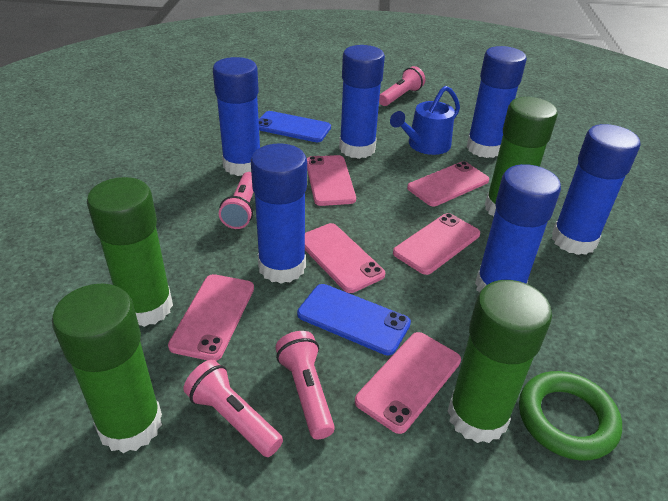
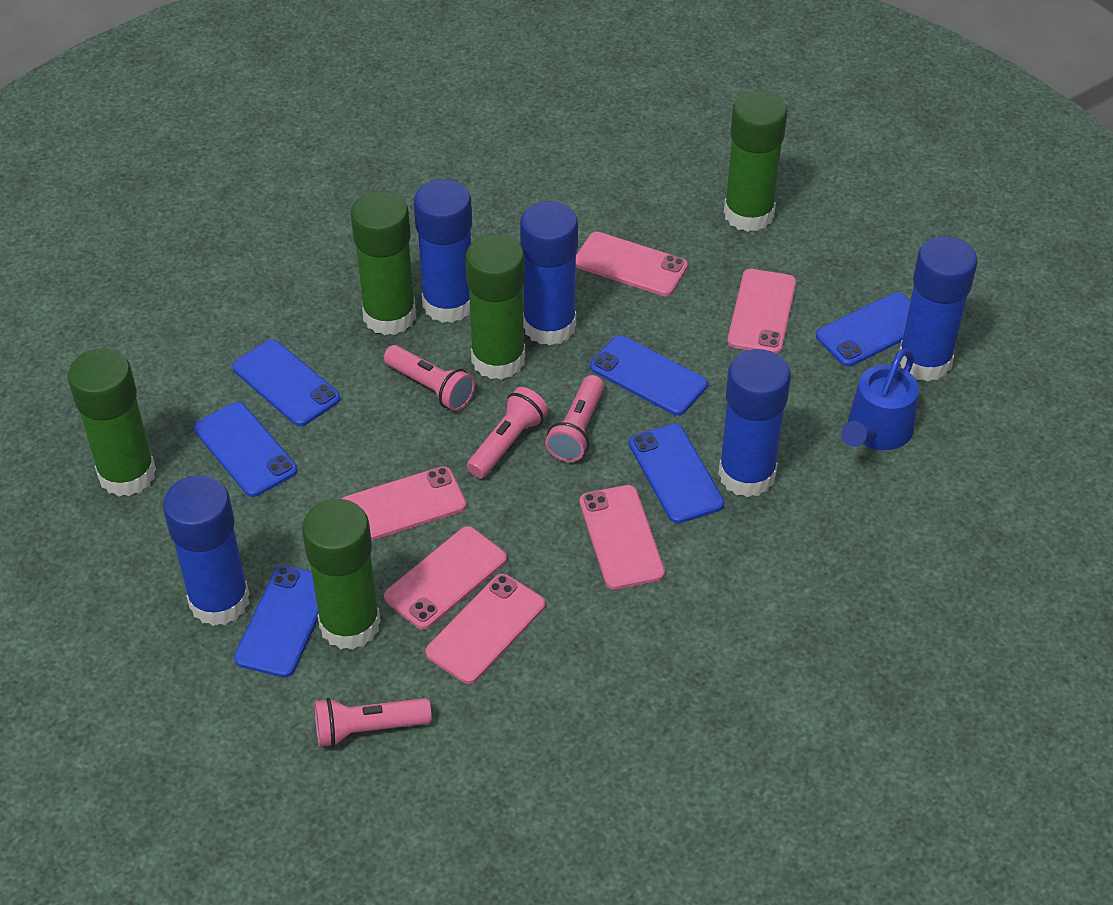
blue glue stick: 6 -> 5
blue phone: 2 -> 6
green glue stick: 4 -> 5
green ring: 1 -> 0

